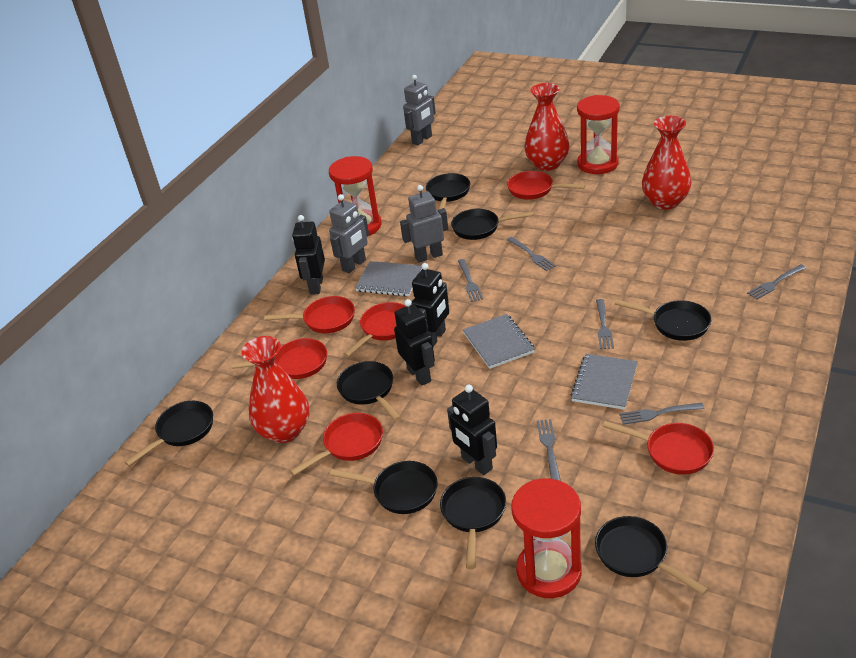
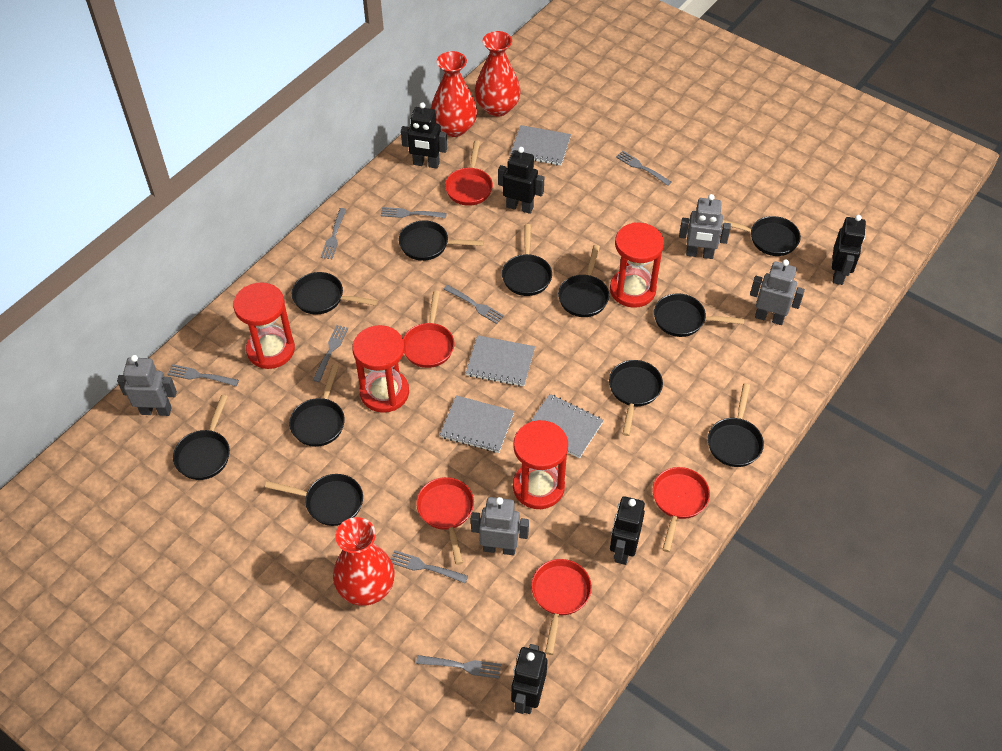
black pan: 8 -> 11
black robot: 4 -> 5
grey fork: 6 -> 8
grey notebook: 3 -> 4
grey robot: 3 -> 4
red hourglass: 3 -> 4
red pan: 6 -> 5

